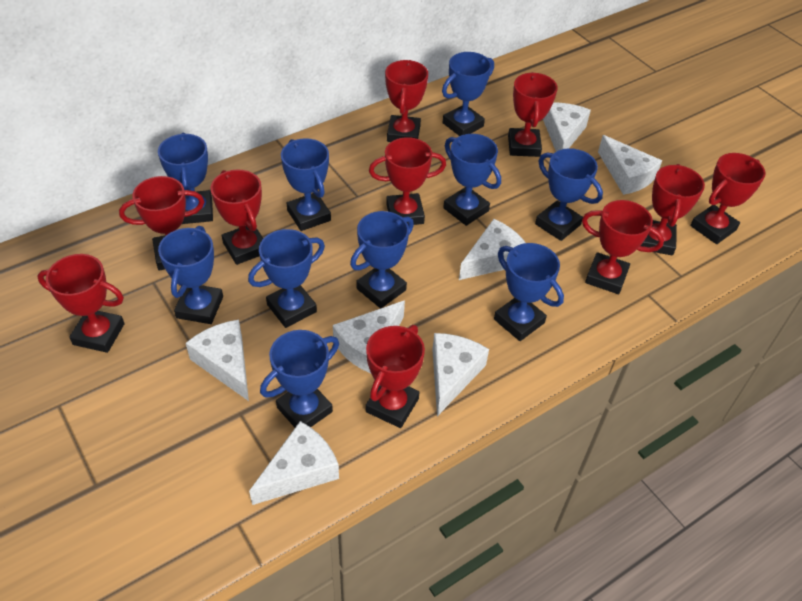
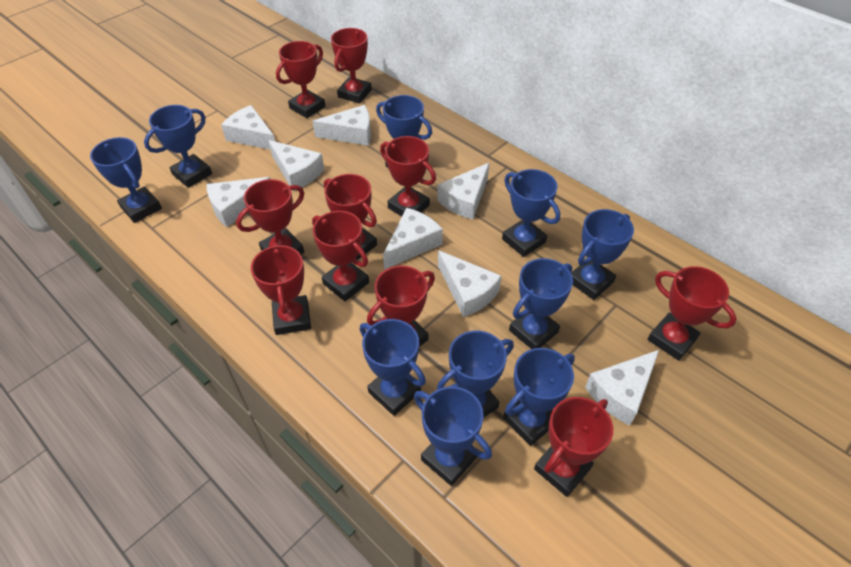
white cheese: 7 -> 8

